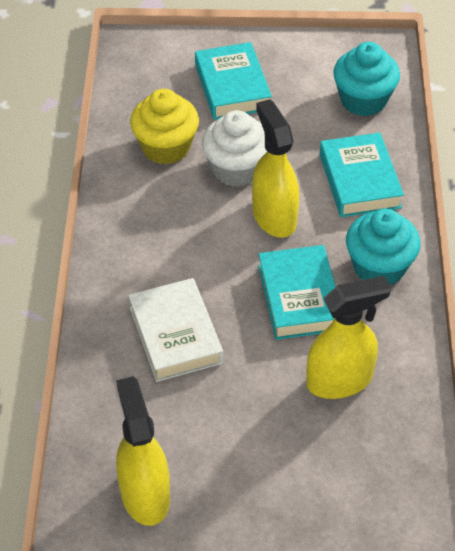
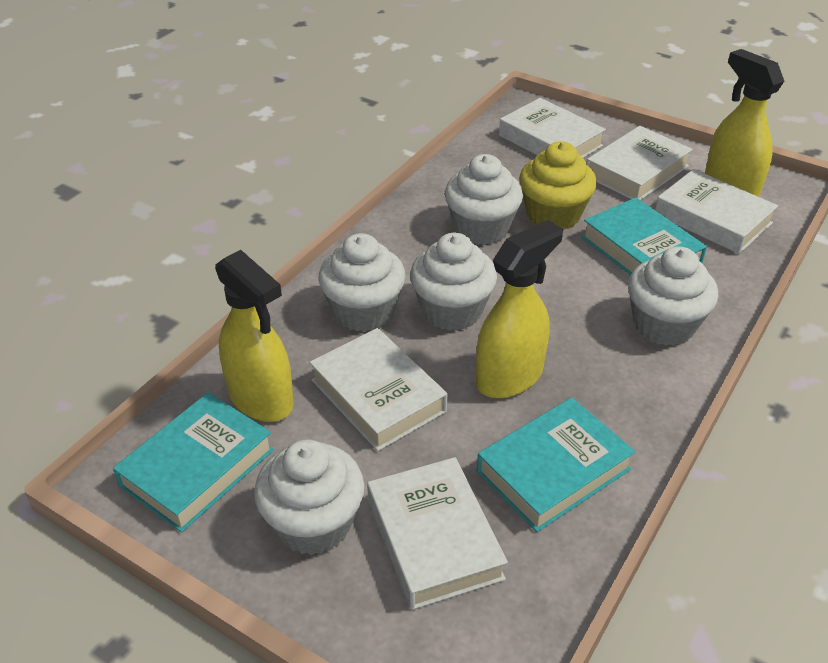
turquoise cupcake: 2 -> 0
white book: 1 -> 5
white cupcake: 1 -> 5

